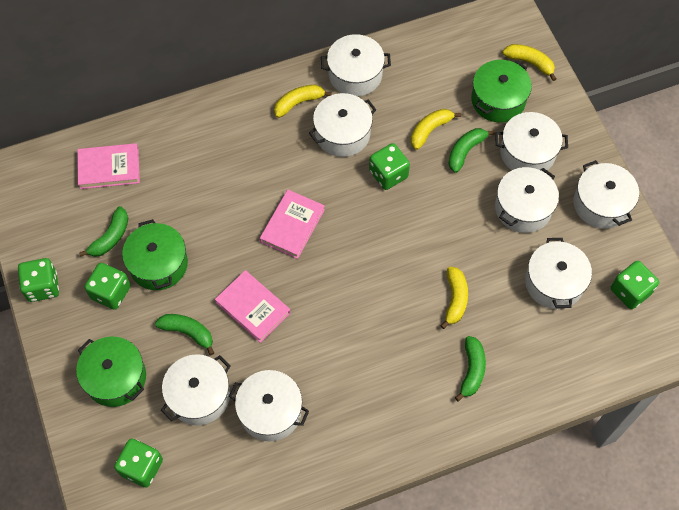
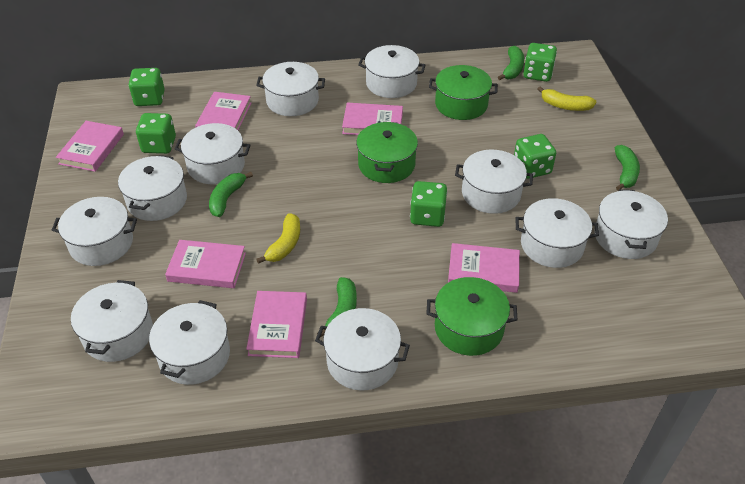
pink book: 3 -> 6
white pot: 8 -> 11
yellow banana: 4 -> 2

